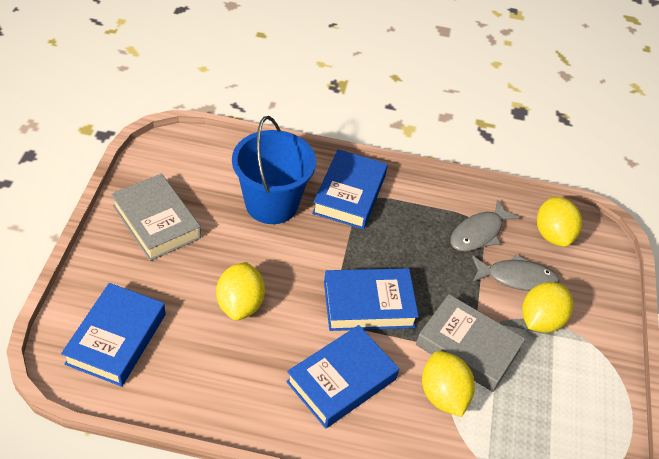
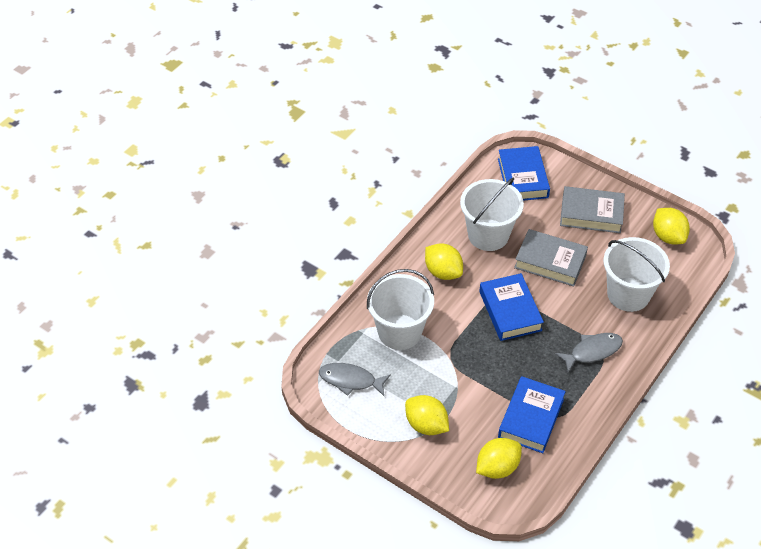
blue book: 4 -> 3
blue bucket: 1 -> 0
white bucket: 0 -> 3

